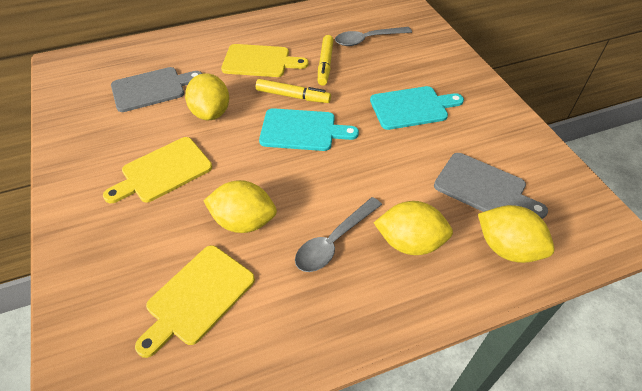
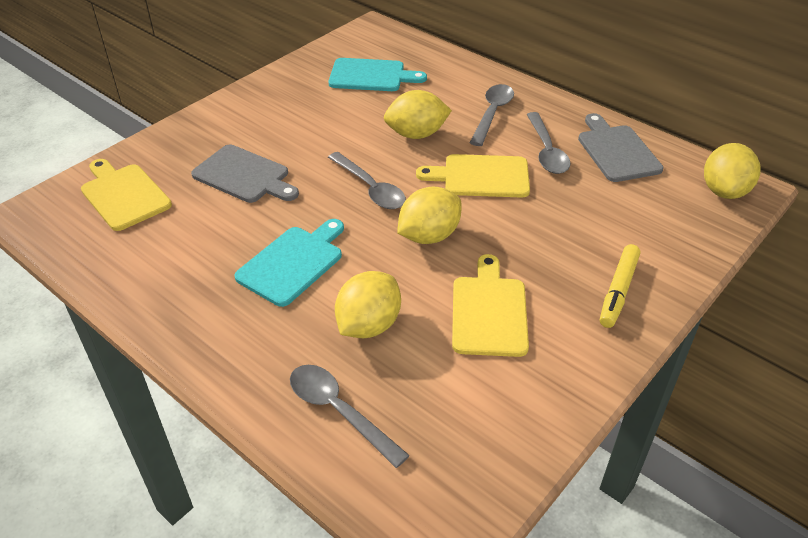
grey spoon: 2 -> 4
yellow marker: 2 -> 1

